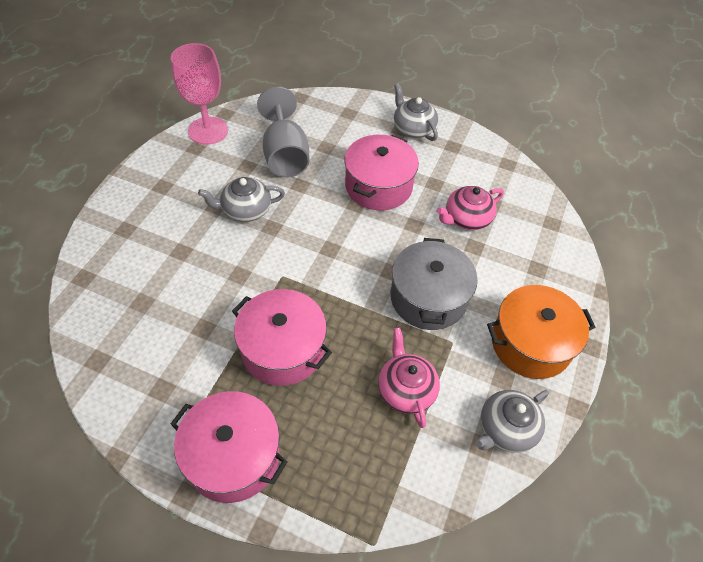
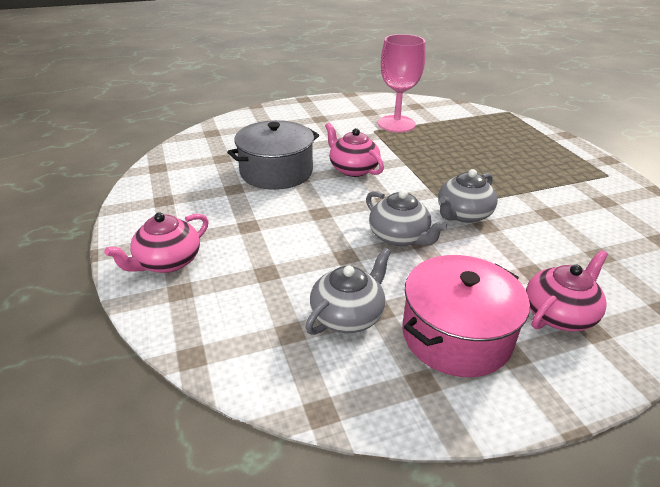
grey goblet: 1 -> 0
orange pot: 1 -> 0
pink pot: 3 -> 1
pink teapot: 2 -> 3

